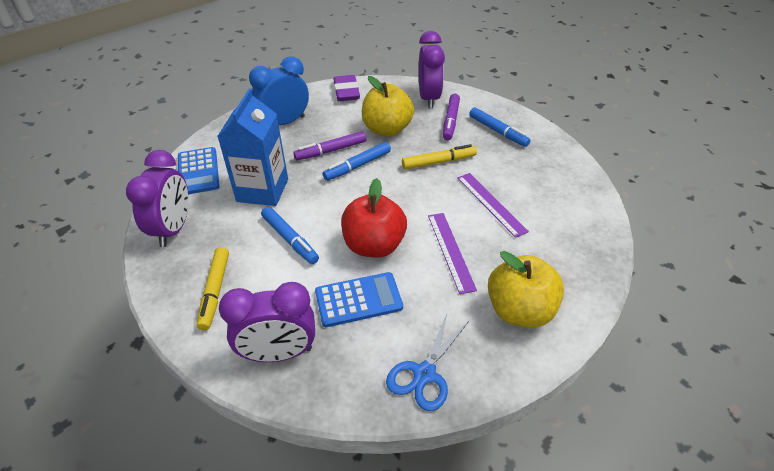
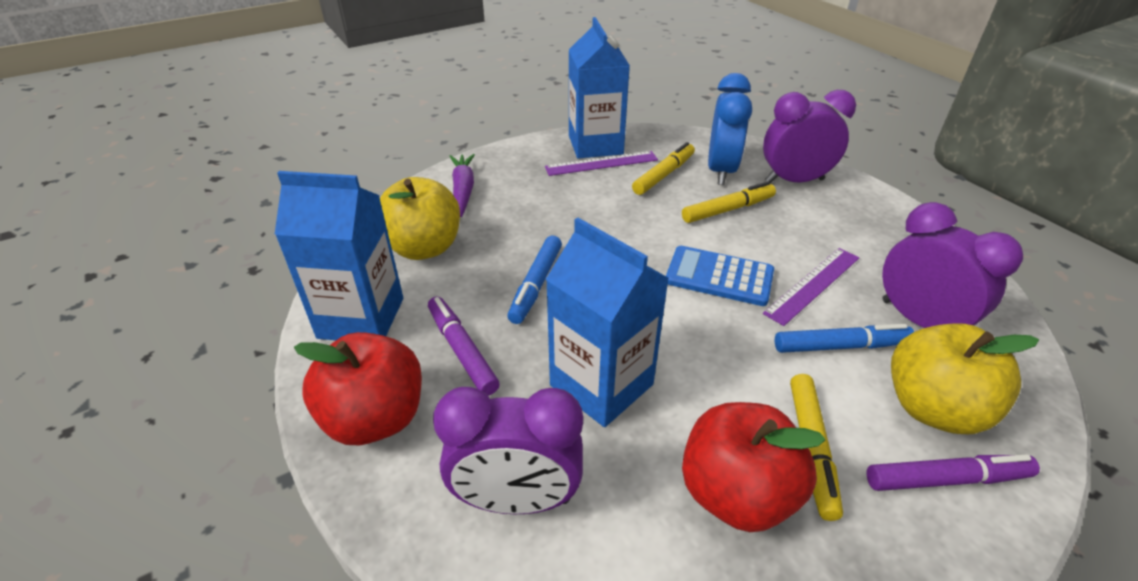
blue calculator: 2 -> 1
blue carton: 1 -> 3
blue marker: 3 -> 2
blue scissors: 1 -> 0
purple carrot: 0 -> 1
purple eraser: 1 -> 0
red apple: 1 -> 2
yellow marker: 2 -> 3

